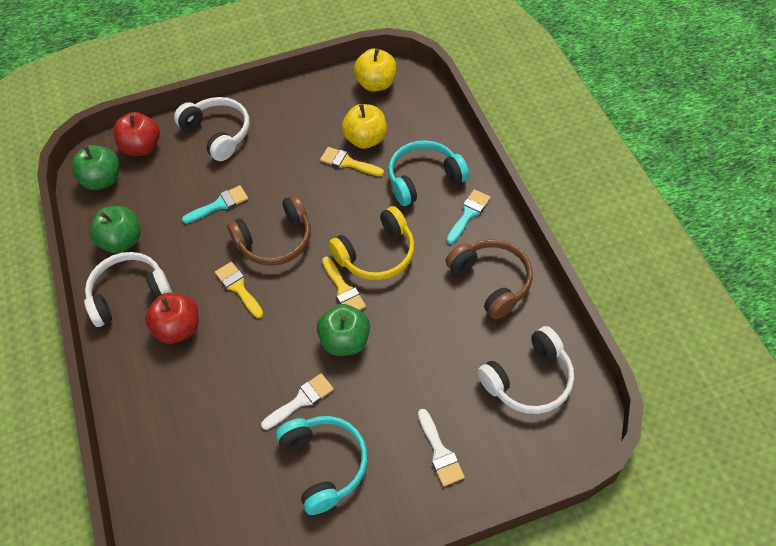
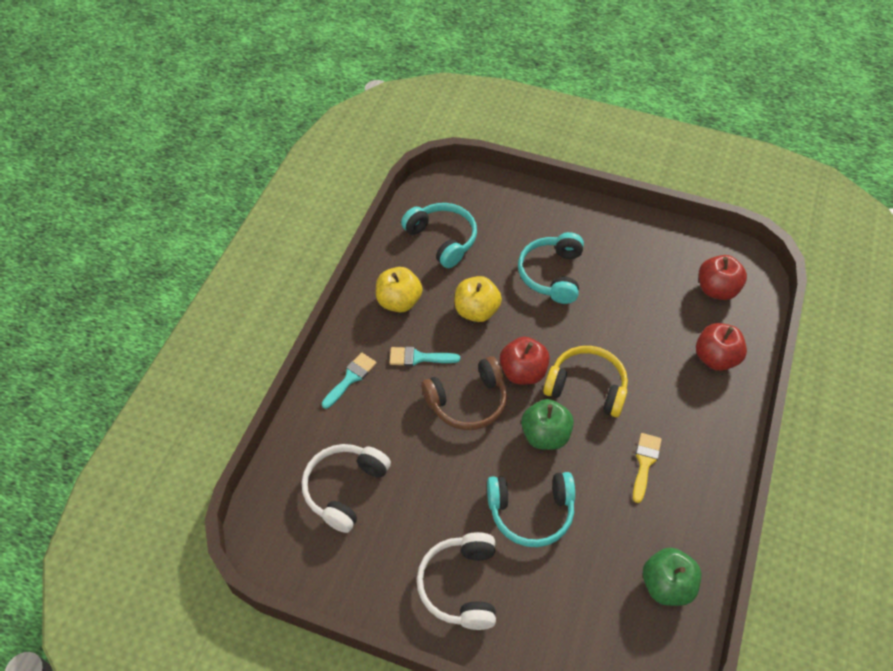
brown headphones: 2 -> 1
green apple: 3 -> 2
red apple: 2 -> 3
turquoise headphones: 2 -> 3
white brush: 2 -> 0
white headphones: 3 -> 2
yellow brush: 3 -> 1

